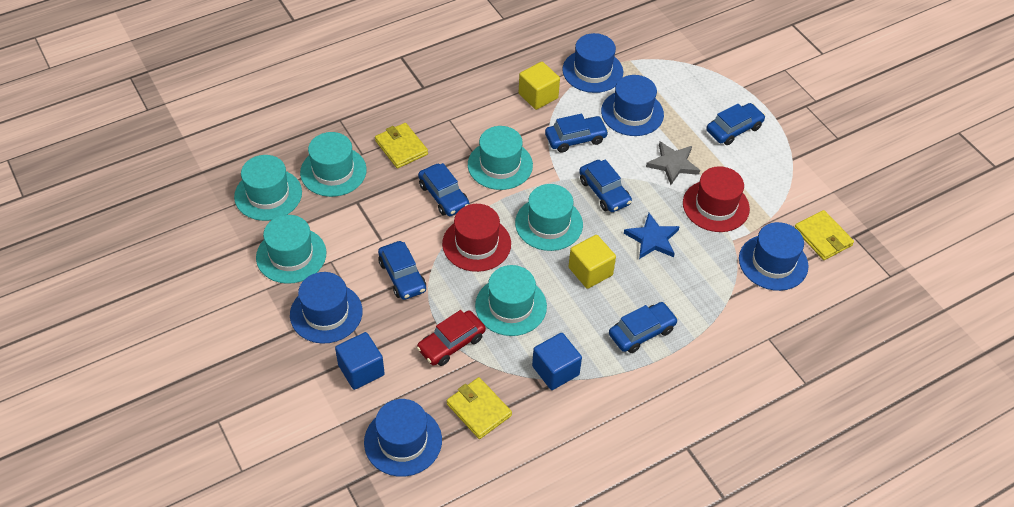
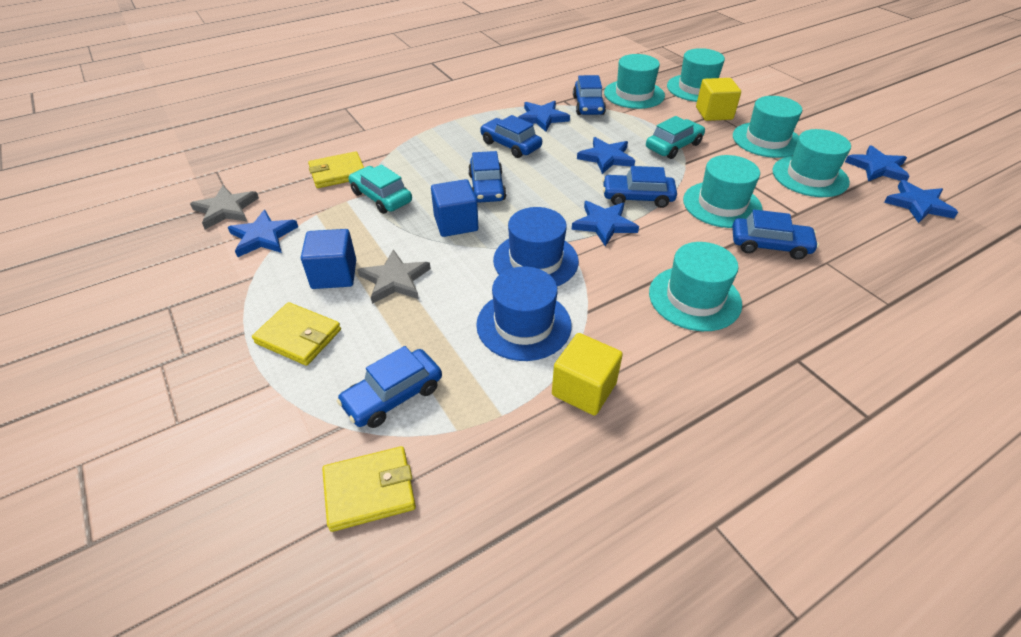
blue hat: 5 -> 2
blue star: 1 -> 6
grey star: 1 -> 2
red car: 1 -> 0
red hat: 2 -> 0
turquoise car: 0 -> 2

